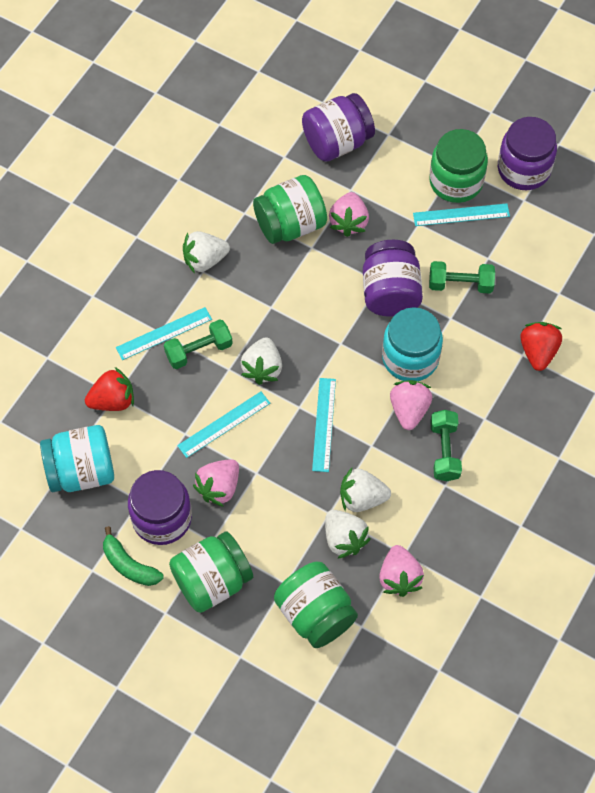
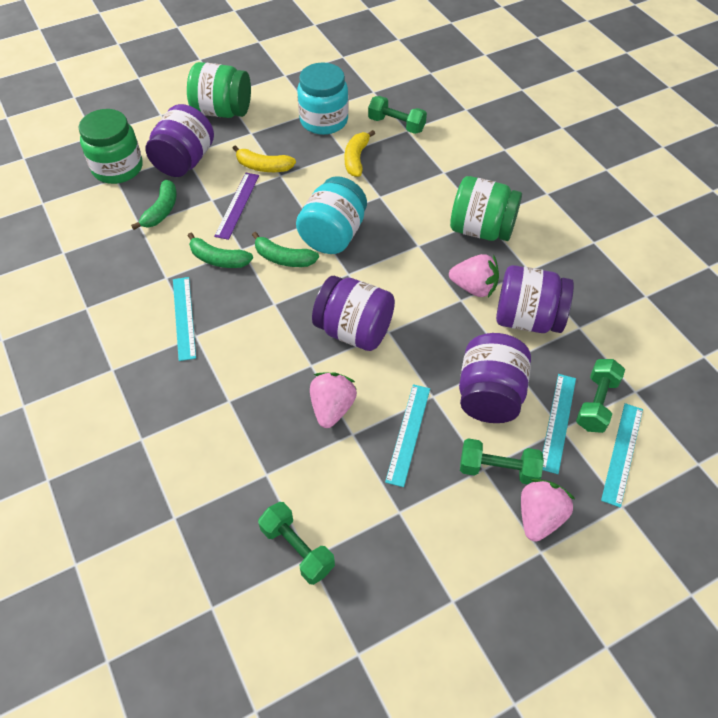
green banana: 1 -> 3
green dumbbell: 3 -> 4
green jar: 4 -> 3
pink strawberry: 4 -> 3
purple ruler: 0 -> 1
red strawberry: 2 -> 0
white strawberry: 4 -> 0
yellow banana: 0 -> 2

